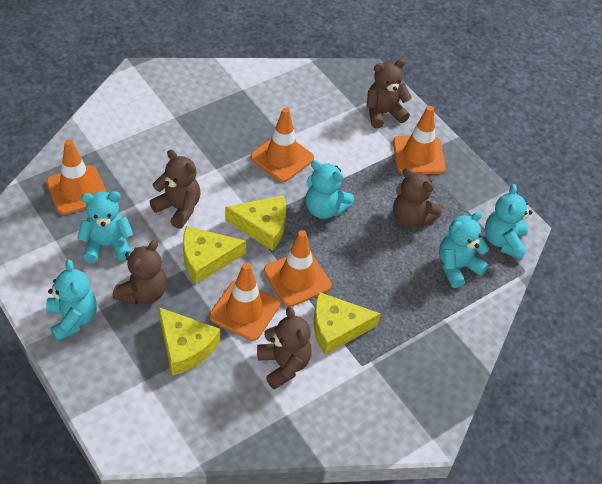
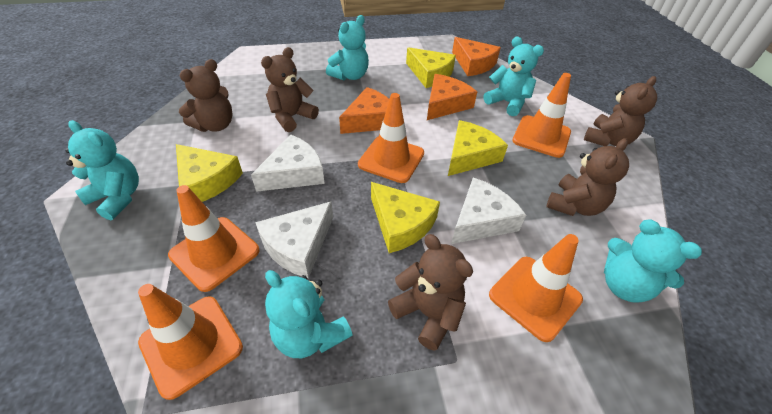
orange cheese: 0 -> 3
white cheese: 0 -> 3

